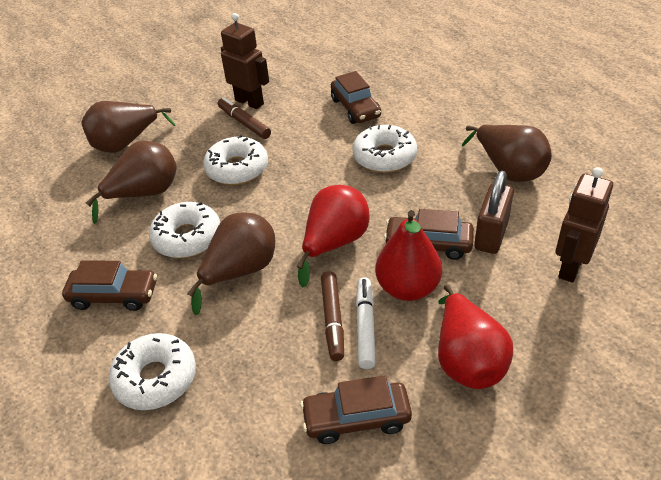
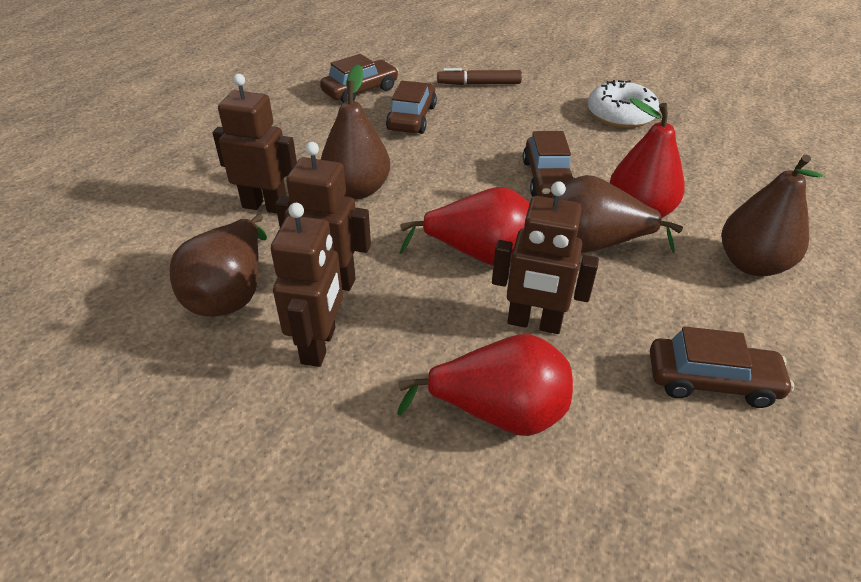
brown marker: 2 -> 1
brown padlock: 1 -> 0
brown robot: 2 -> 4
white donut: 4 -> 1
white marker: 1 -> 0

